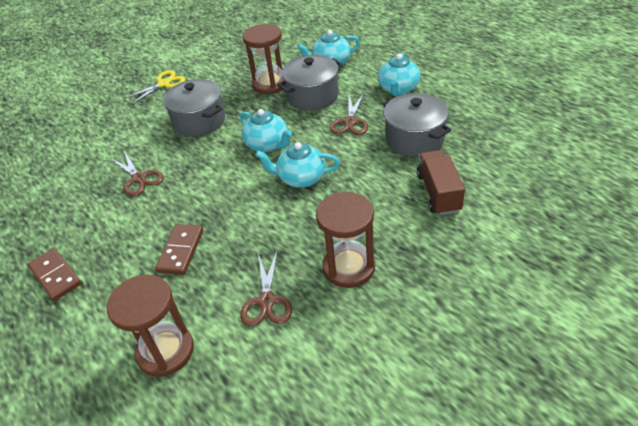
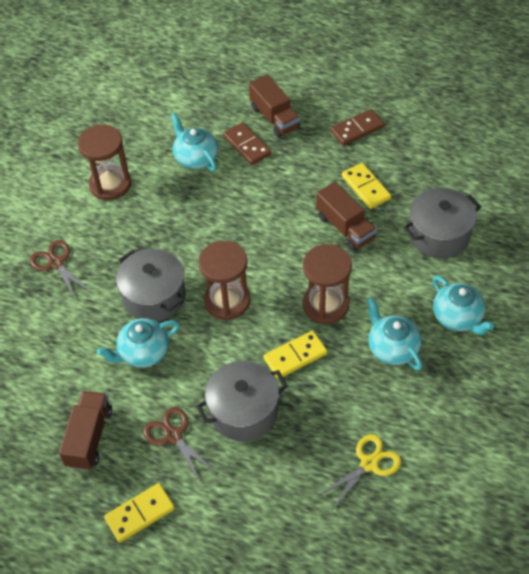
brown scissors: 3 -> 2
brown truck: 1 -> 3
yellow domino: 0 -> 3

